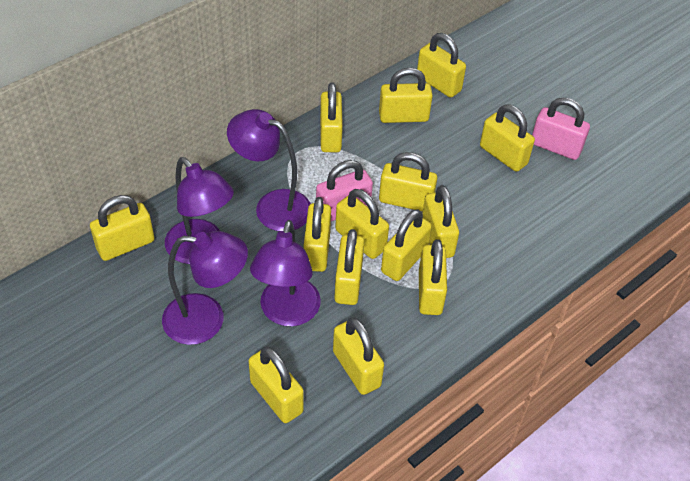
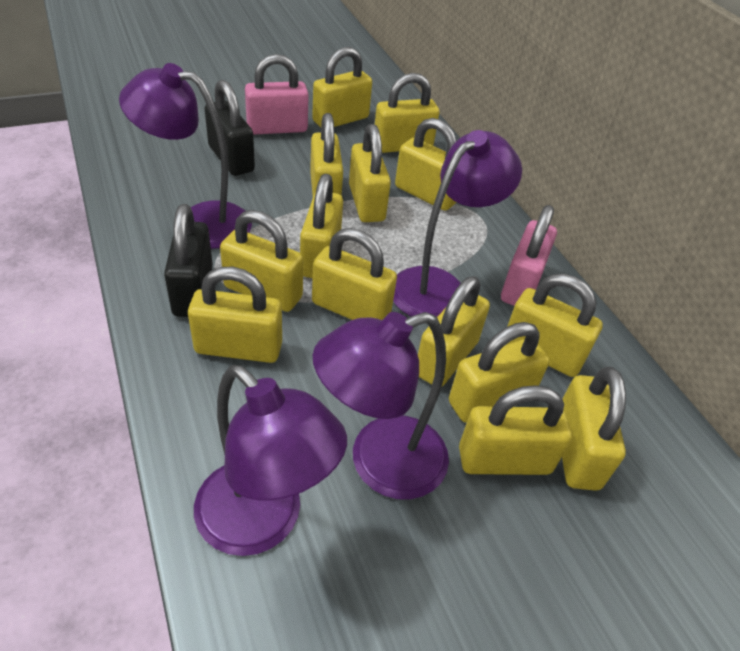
black padlock: 0 -> 2

